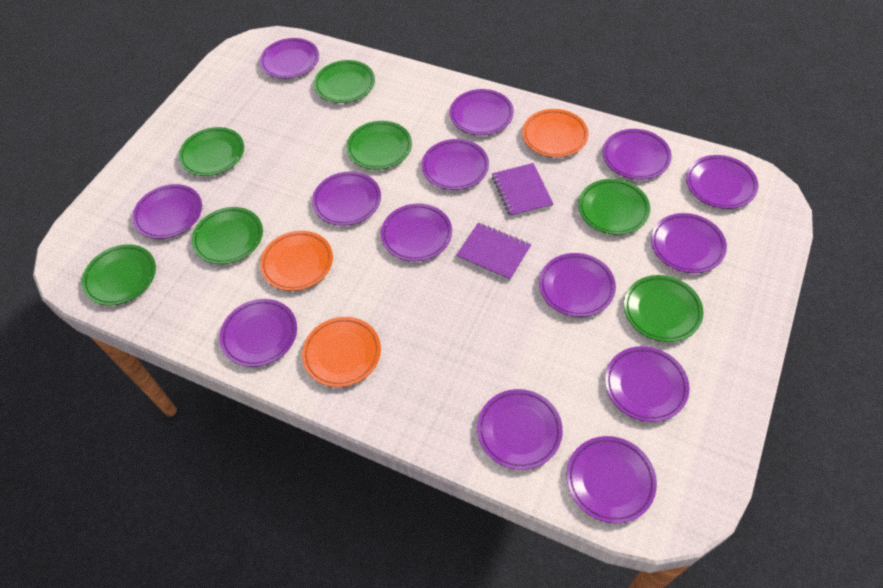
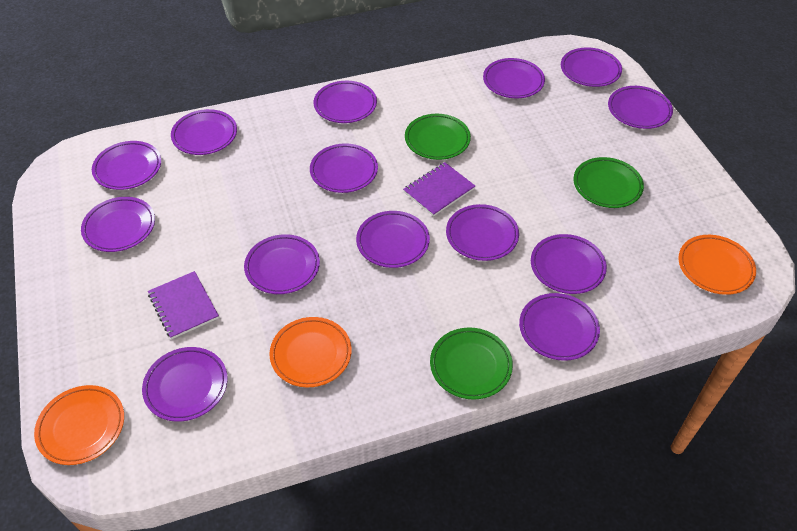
green plate: 7 -> 3

